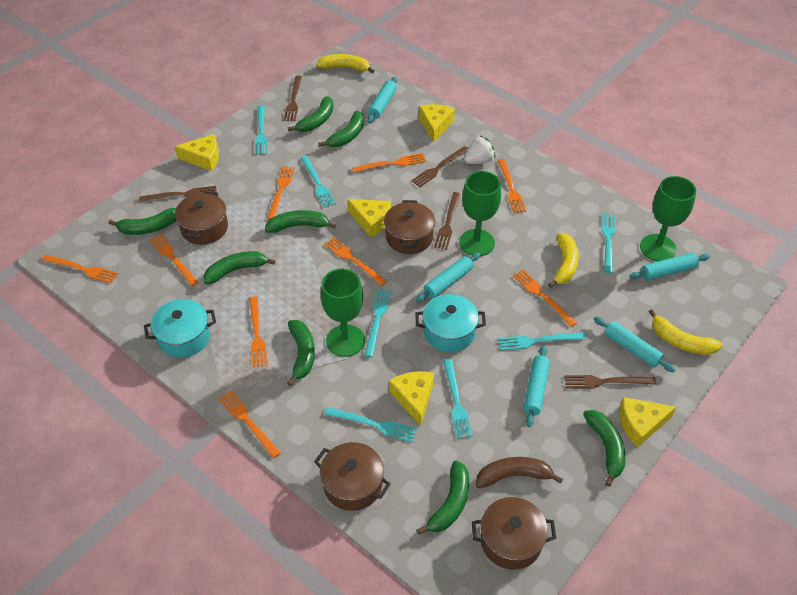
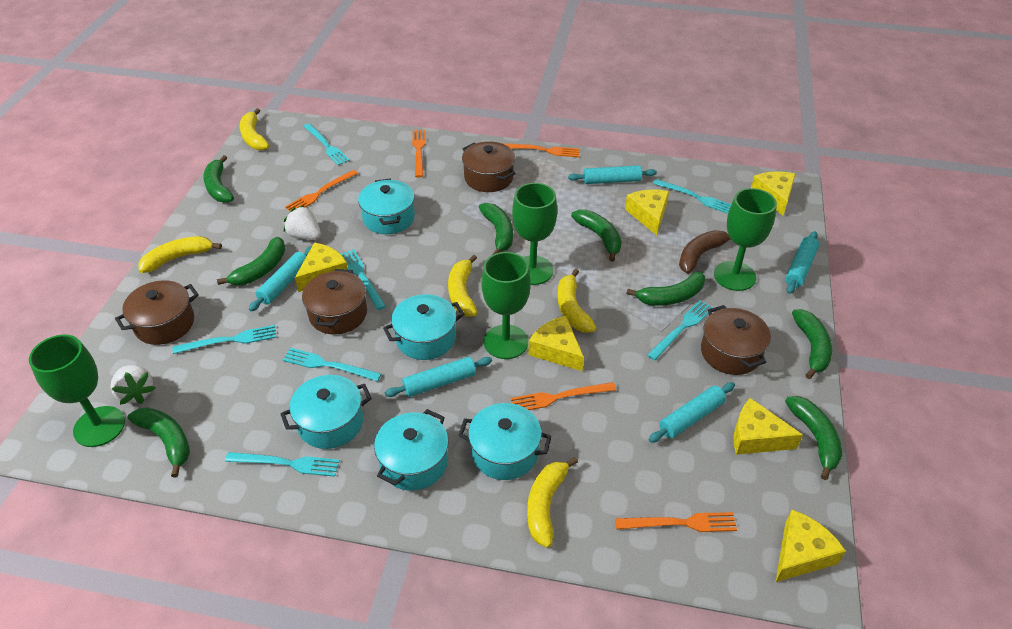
brown fork: 5 -> 0
green goblet: 3 -> 4
orange fork: 9 -> 5
turquoise pot: 2 -> 5
white strawberry: 1 -> 2
yellow banana: 3 -> 5
yellow cheese: 5 -> 6

